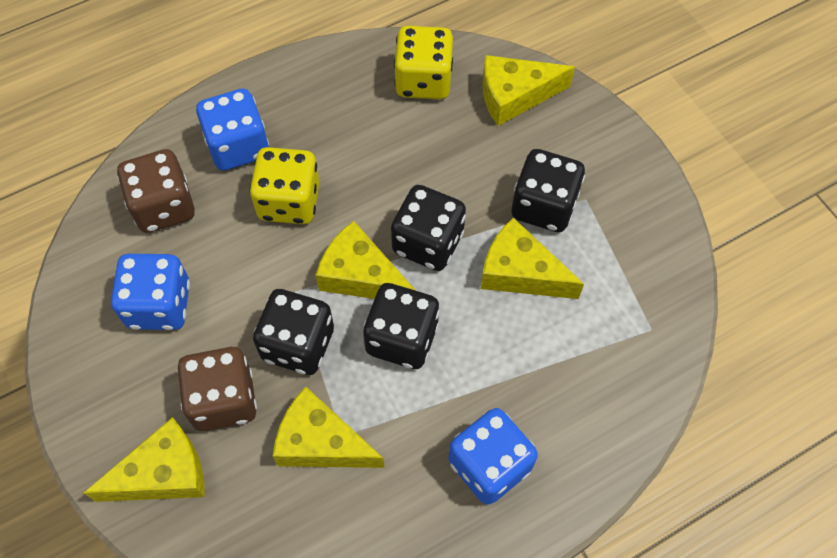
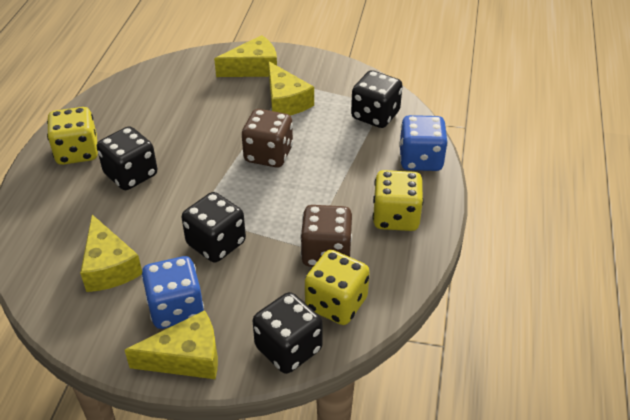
blue dice: 3 -> 2
yellow cheese: 5 -> 4
yellow dice: 2 -> 3

